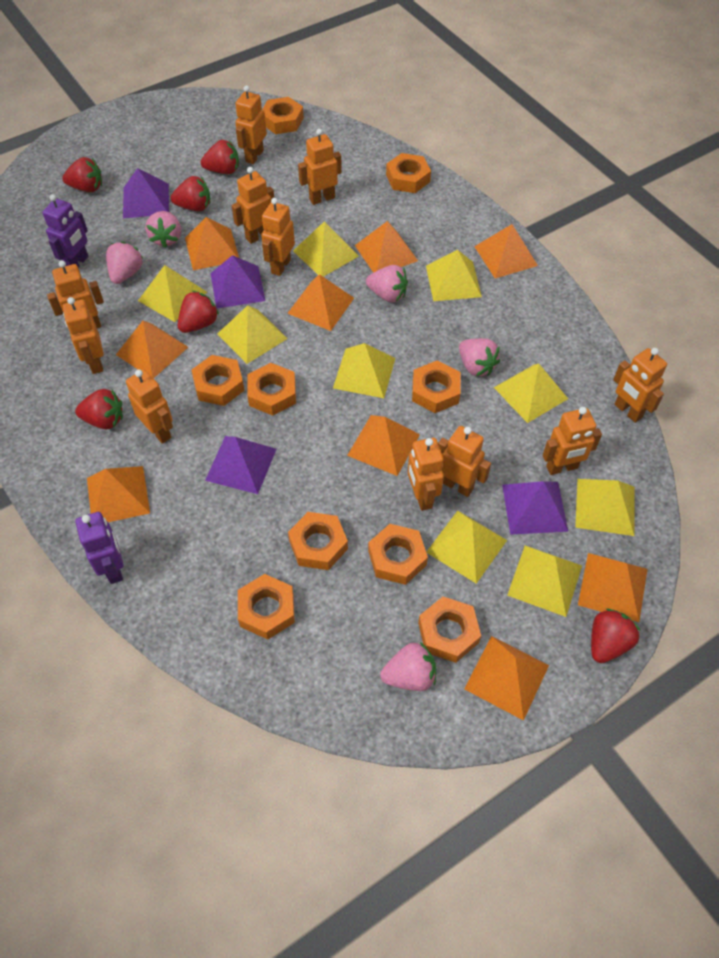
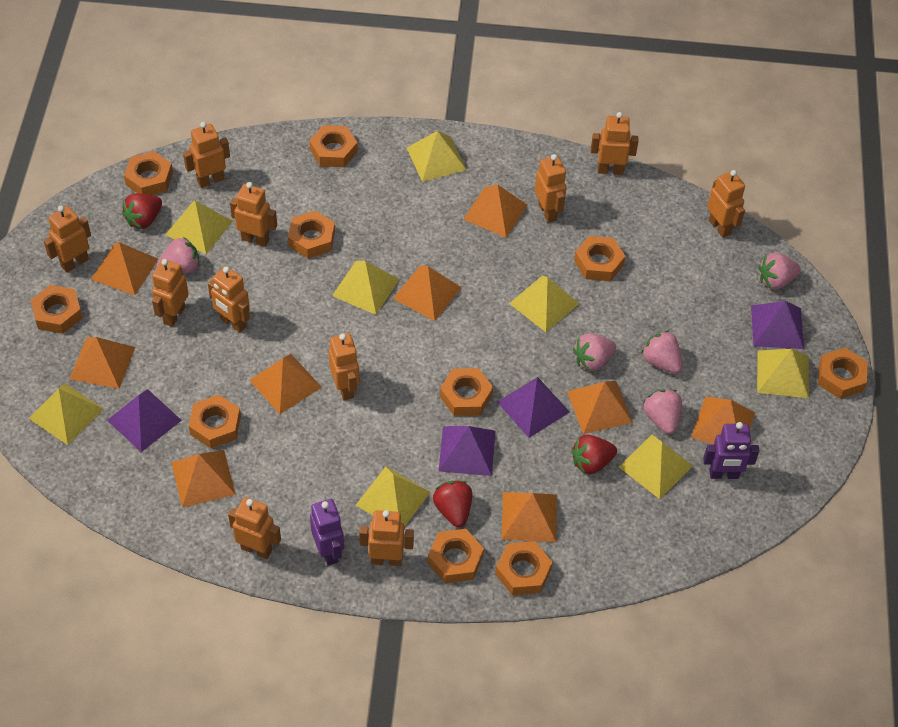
orange nut: 9 -> 10
red strawberry: 6 -> 3
yellow pyramid: 9 -> 8

